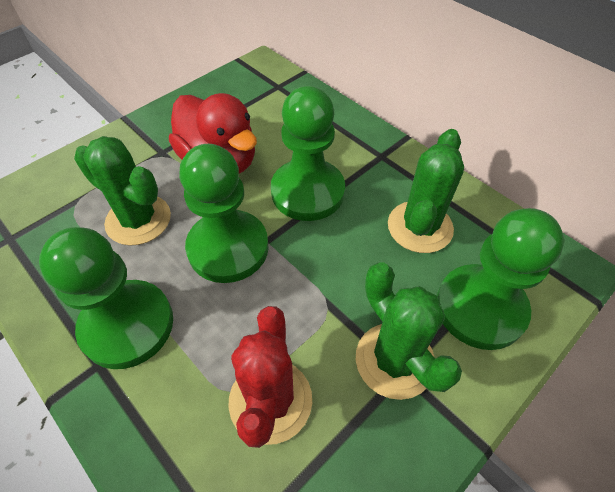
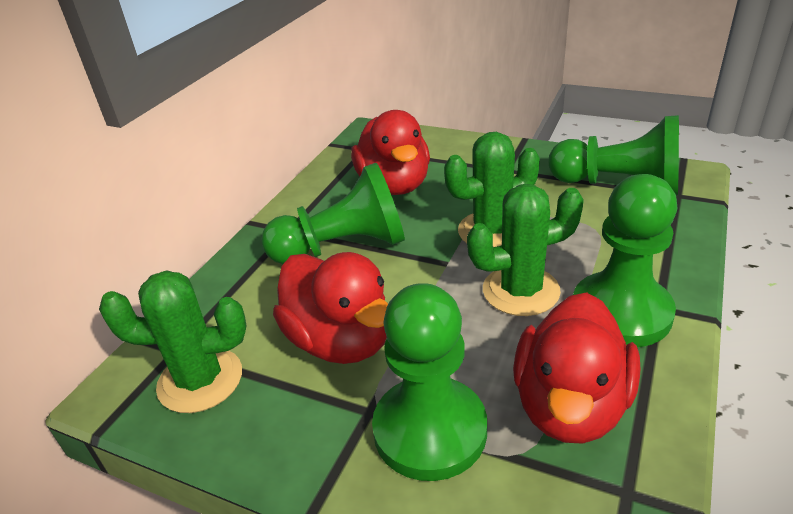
red cactus: 1 -> 0
red duck: 1 -> 3

